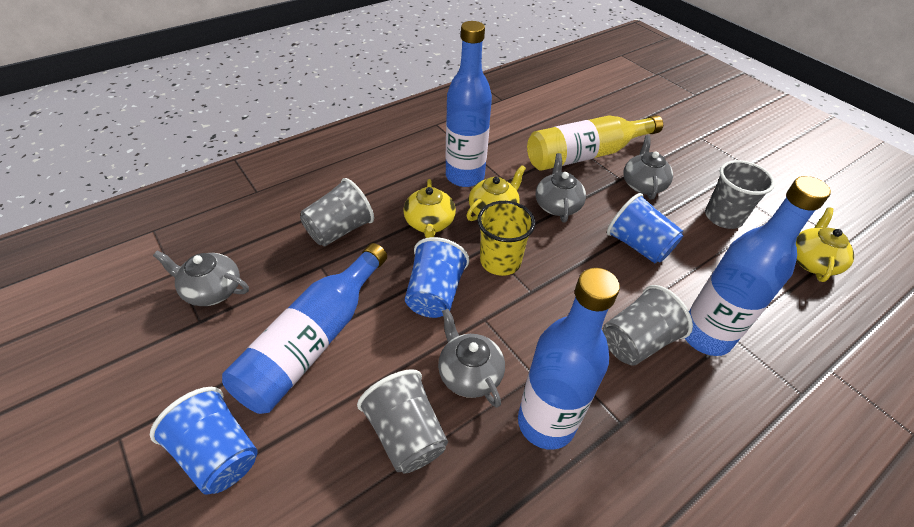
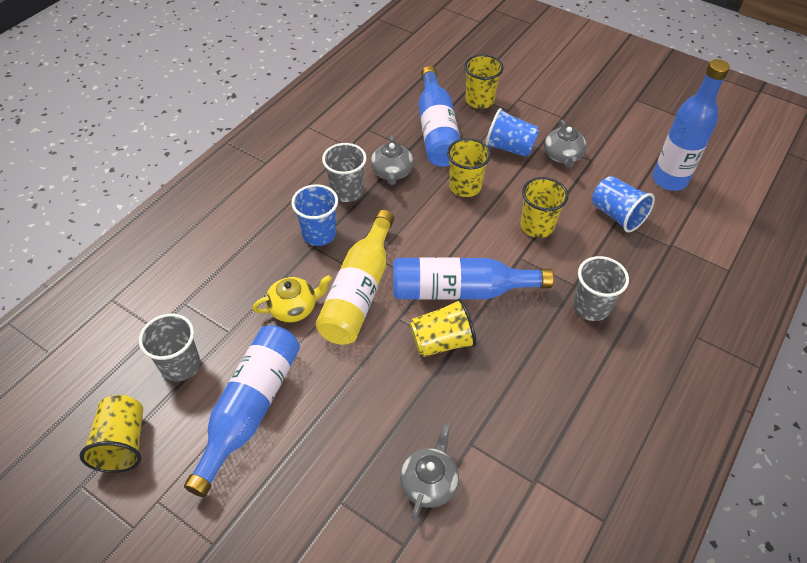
grey cup: 4 -> 3
grey teapot: 4 -> 3
yellow cup: 1 -> 5
yellow teapot: 3 -> 1

